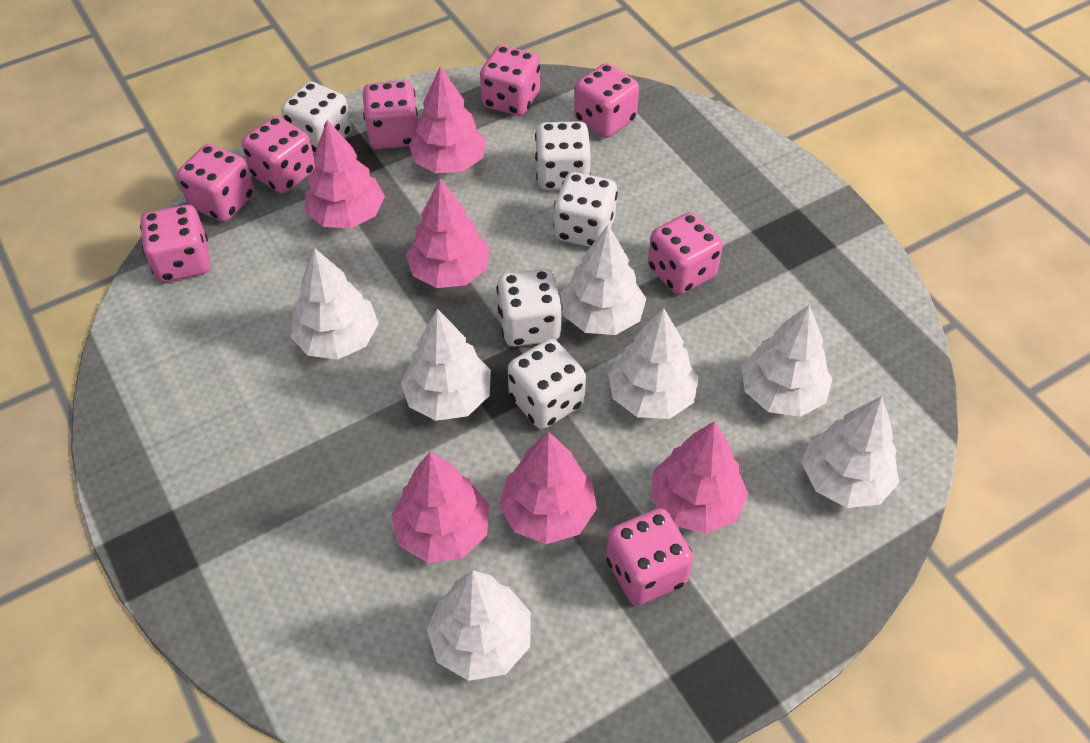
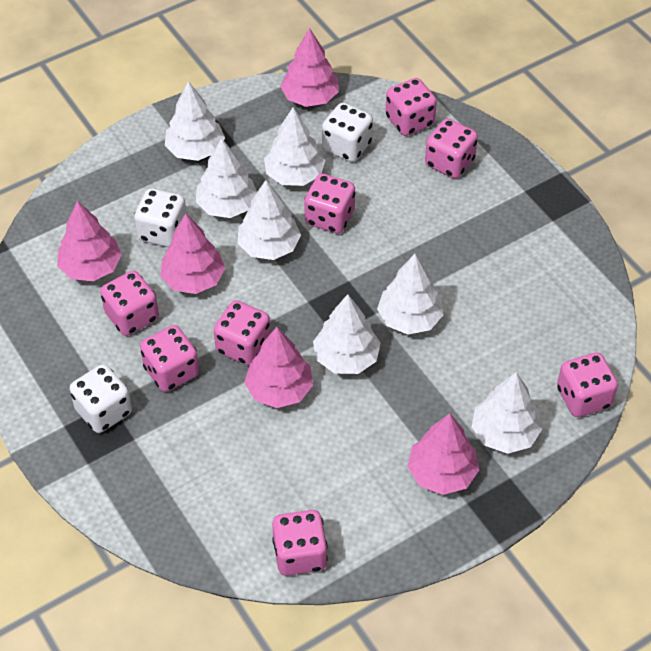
pink tree: 6 -> 5
white dice: 5 -> 3

